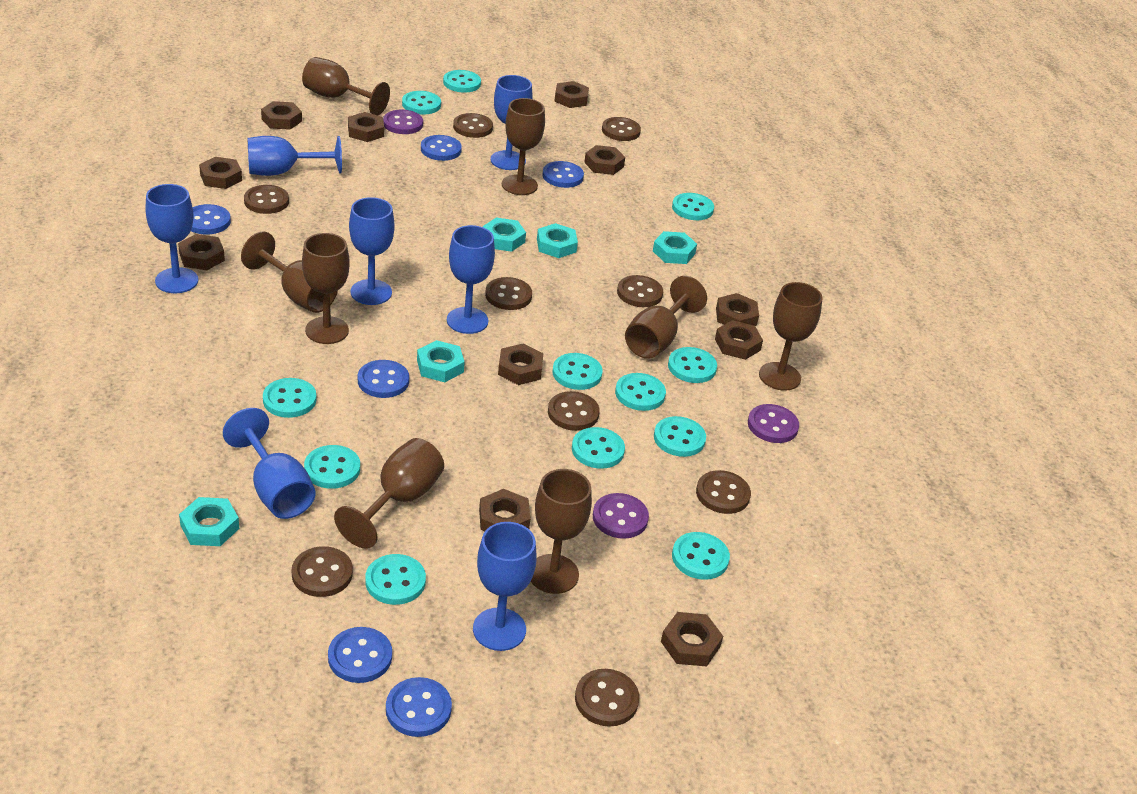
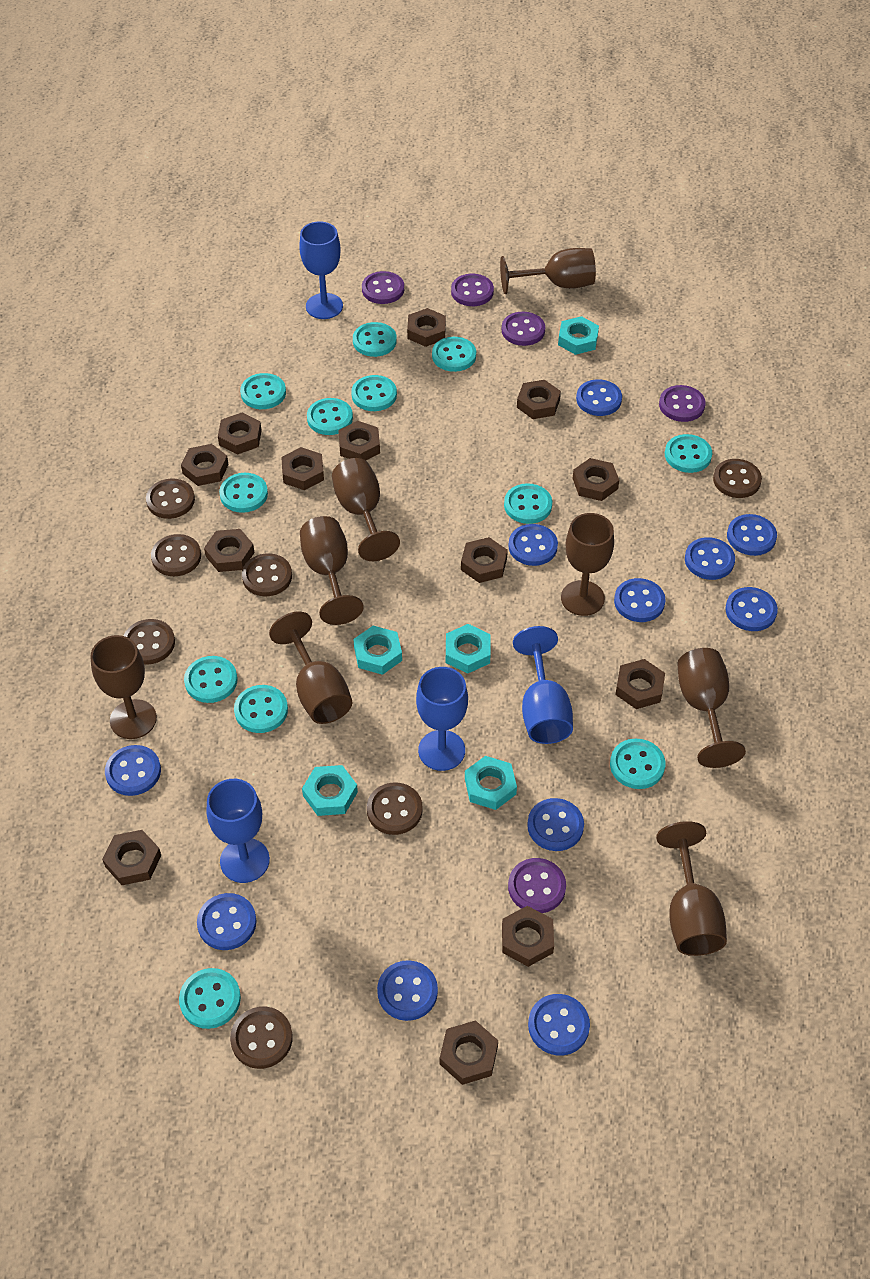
blue button: 6 -> 11
blue goblet: 7 -> 4
brown button: 9 -> 7
brown nut: 11 -> 13
purple button: 3 -> 5

